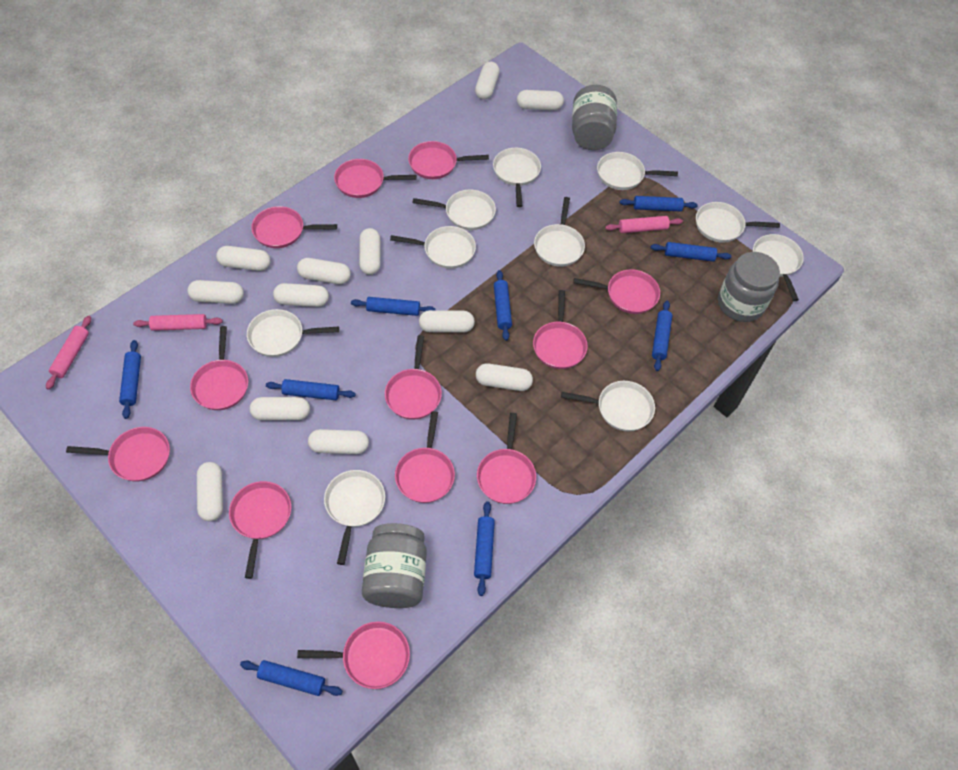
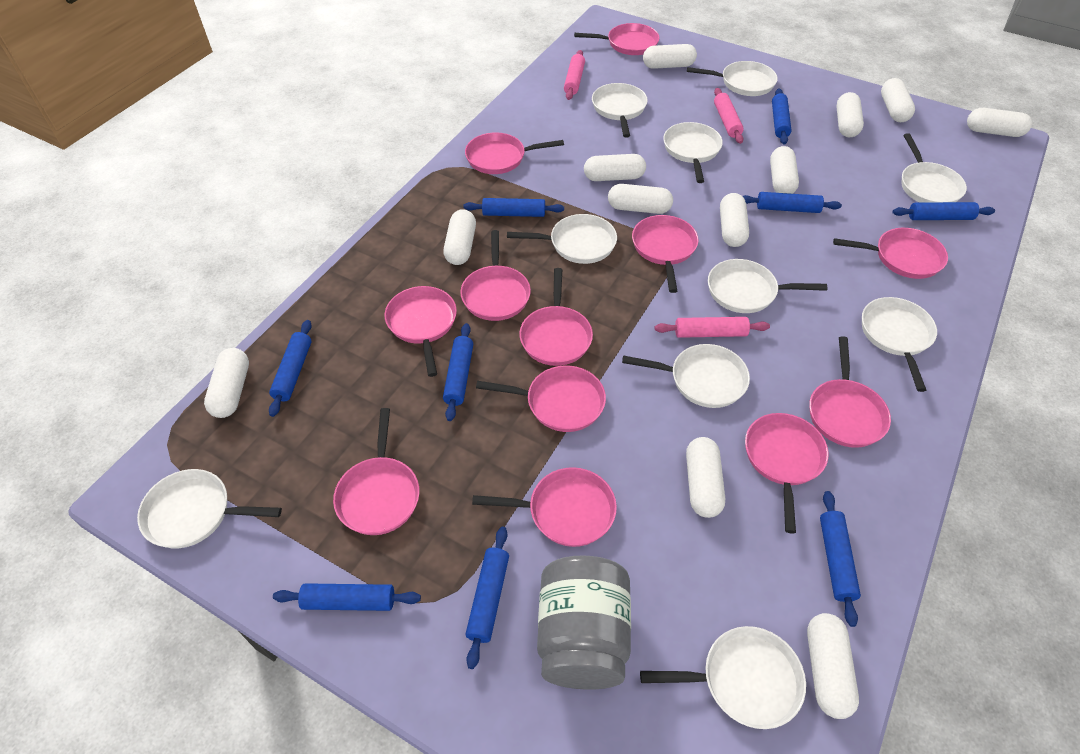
grey jar: 3 -> 1

